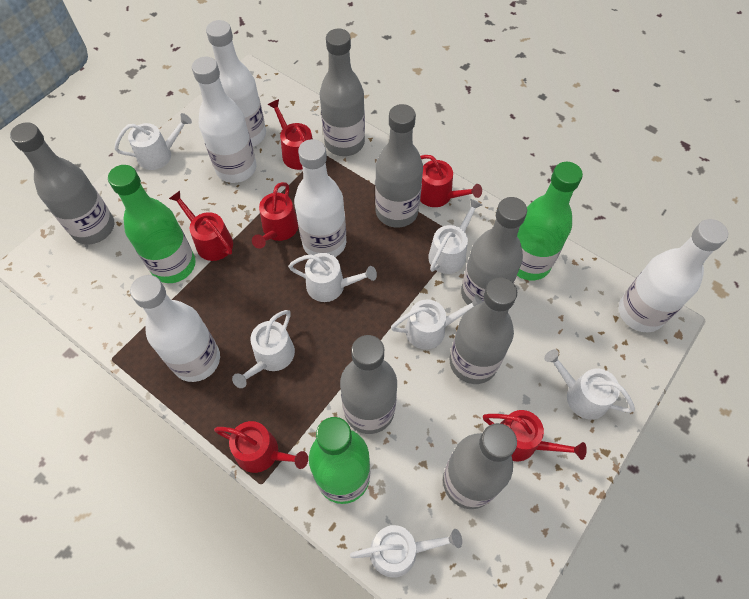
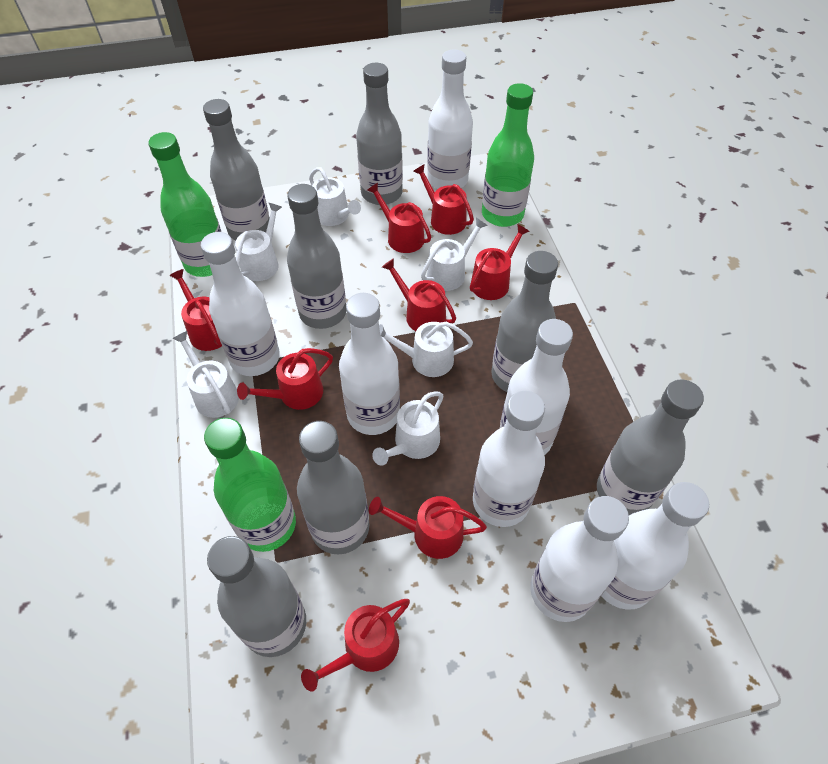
red watering can: 6 -> 8
white bottle: 5 -> 7
white watering can: 7 -> 6

